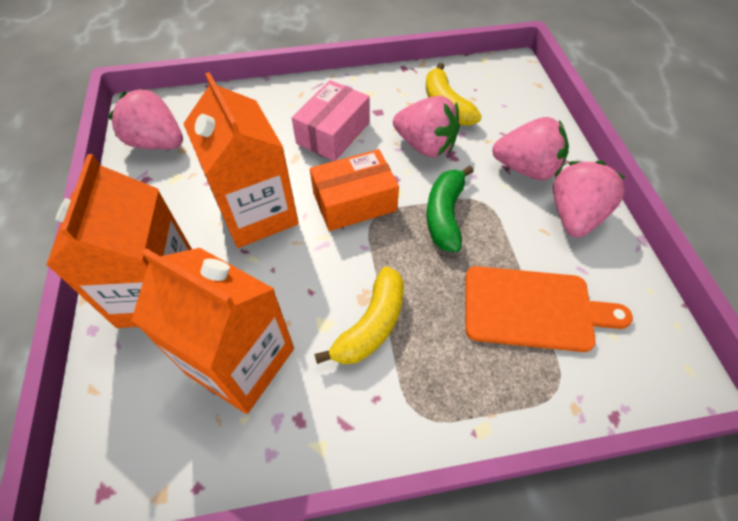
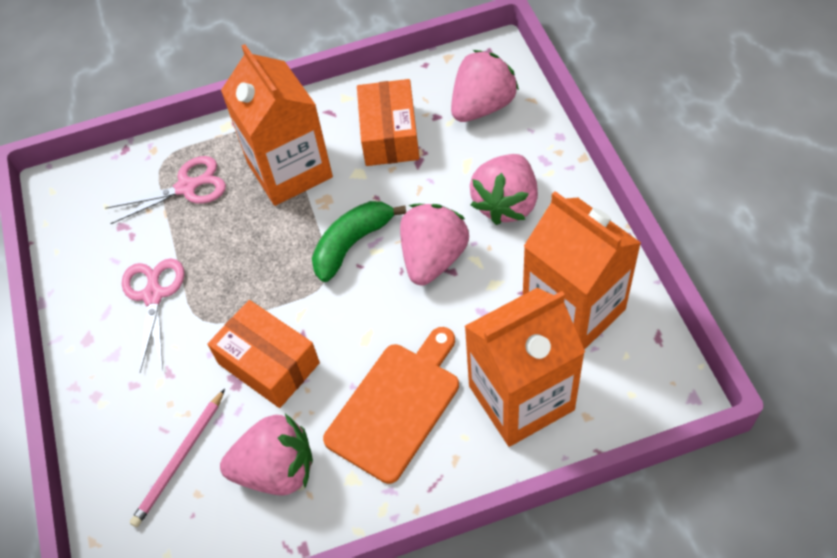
orange box: 1 -> 2
pink box: 1 -> 0
pink pencil: 0 -> 1
pink scissors: 0 -> 2
yellow banana: 2 -> 0

